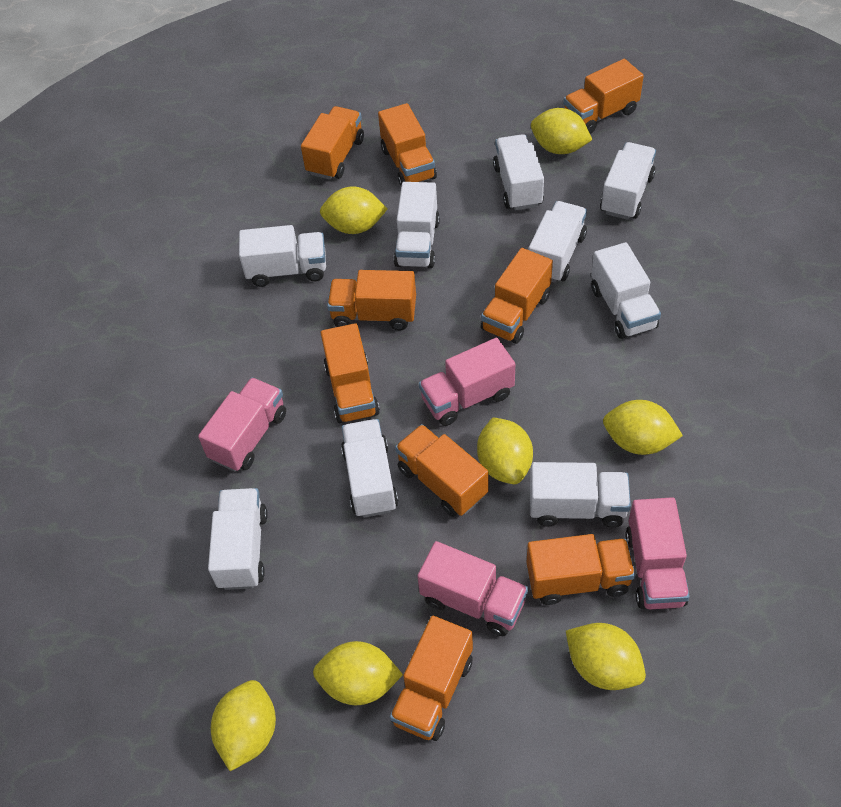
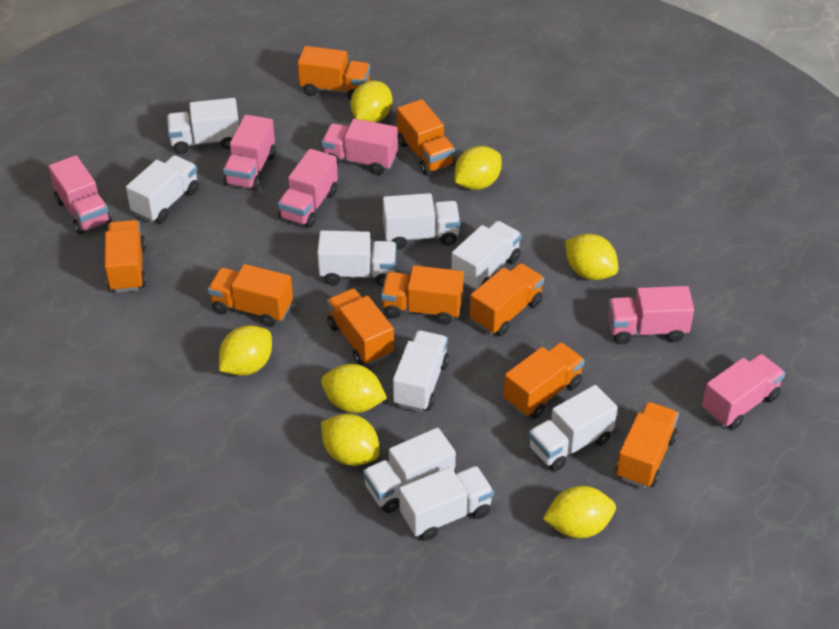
pink truck: 4 -> 6

